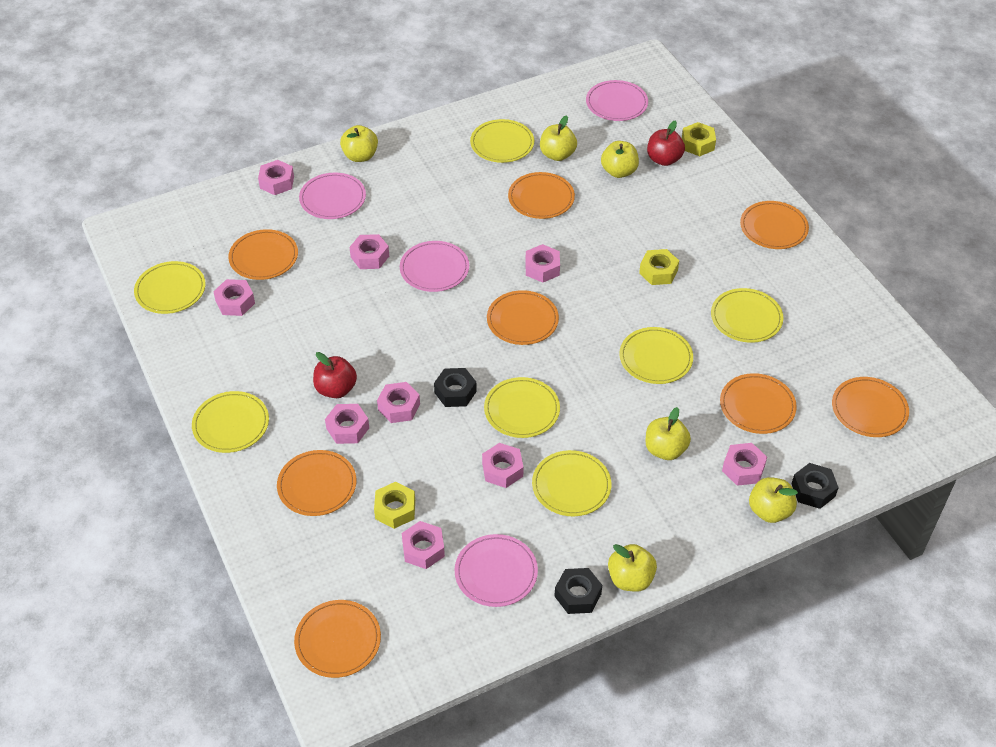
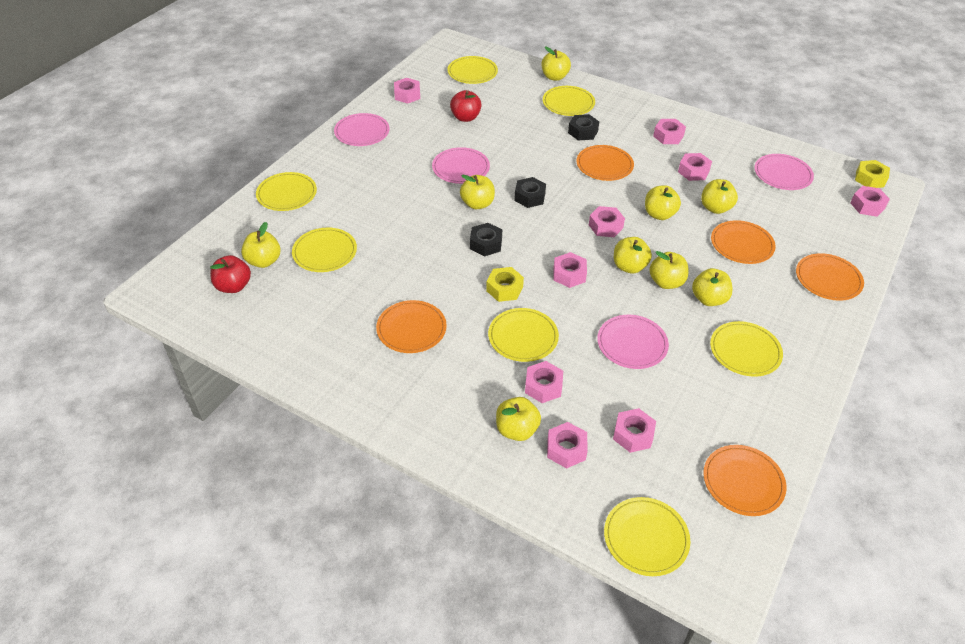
orange plate: 8 -> 5
yellow apple: 6 -> 9
yellow nut: 3 -> 2

